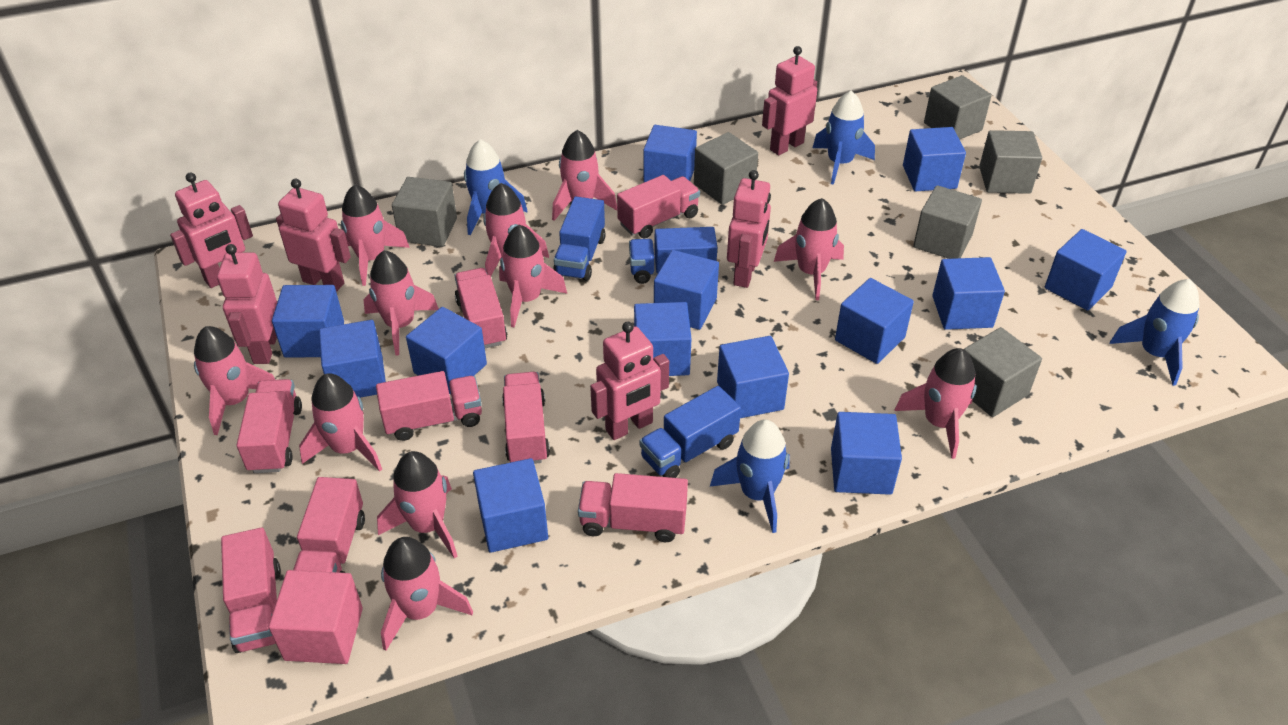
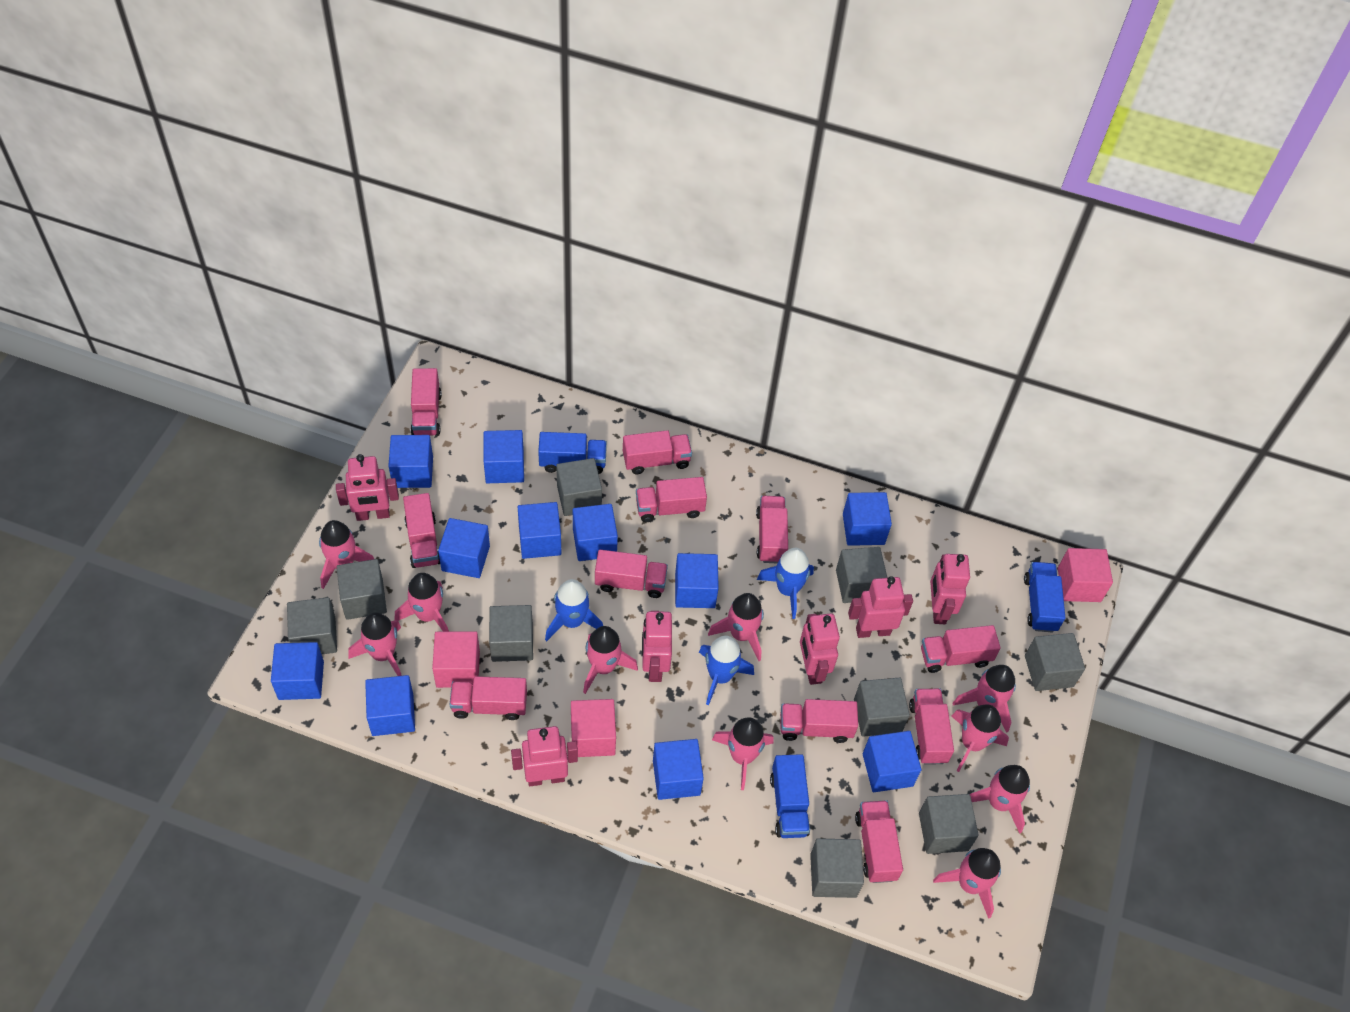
blue cube: 13 -> 11
blue rocket: 4 -> 3
grey cube: 6 -> 9
pink cube: 1 -> 3
pink rocket: 11 -> 10
pink truck: 8 -> 11

